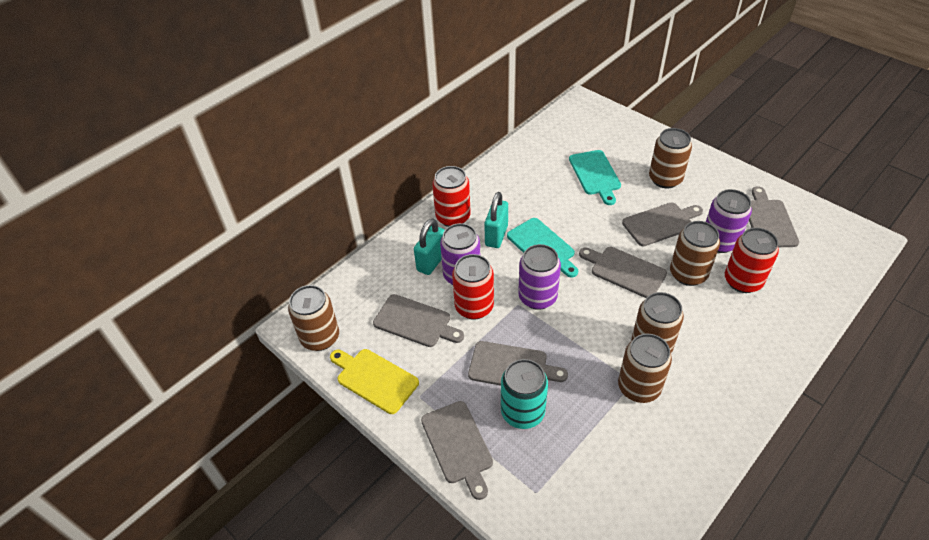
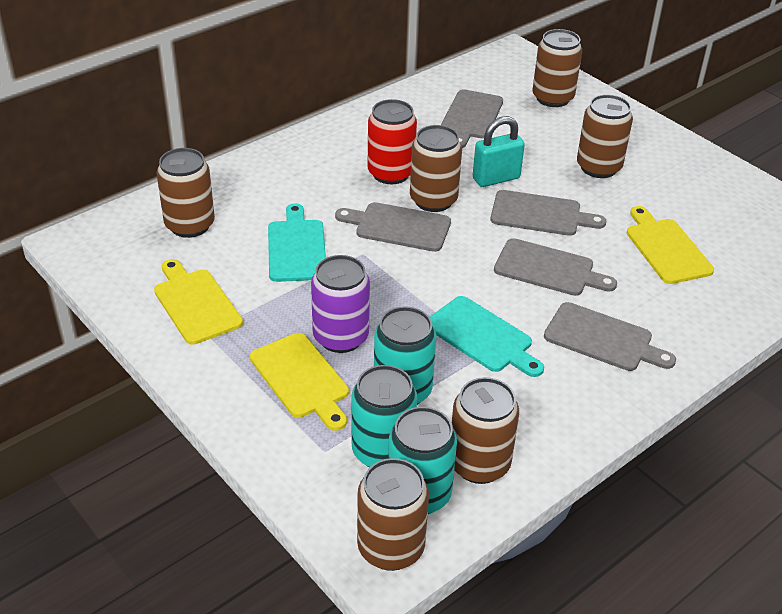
brown can: 5 -> 6
grey cutting board: 6 -> 5
purple can: 3 -> 1
red can: 3 -> 1
turquoise can: 1 -> 3
turquoise padlock: 2 -> 1
yellow cutting board: 1 -> 3

